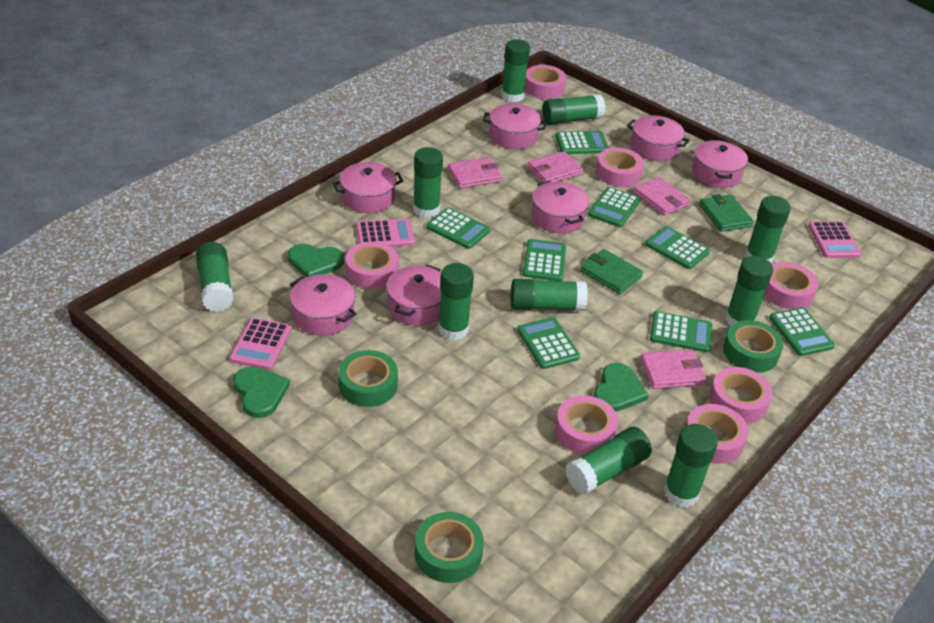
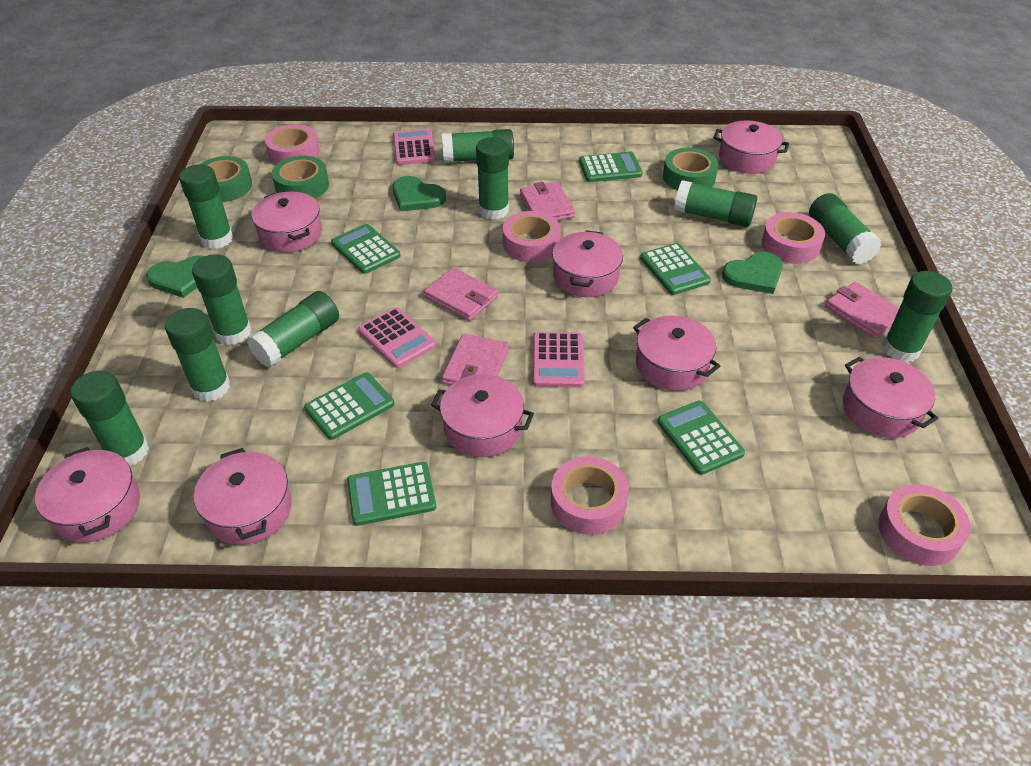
green calculator: 8 -> 6
green wallet: 2 -> 0
pink pot: 7 -> 8
pink tape: 7 -> 5

